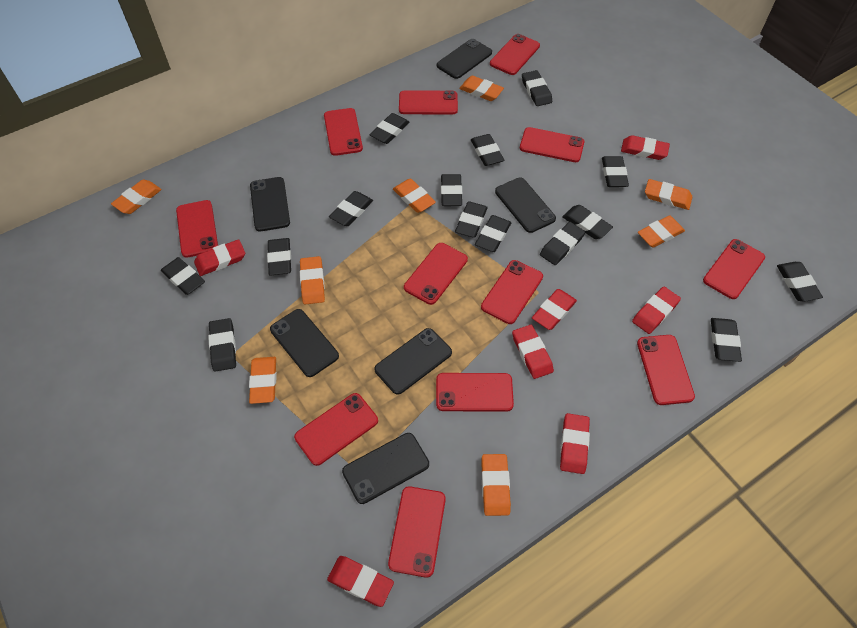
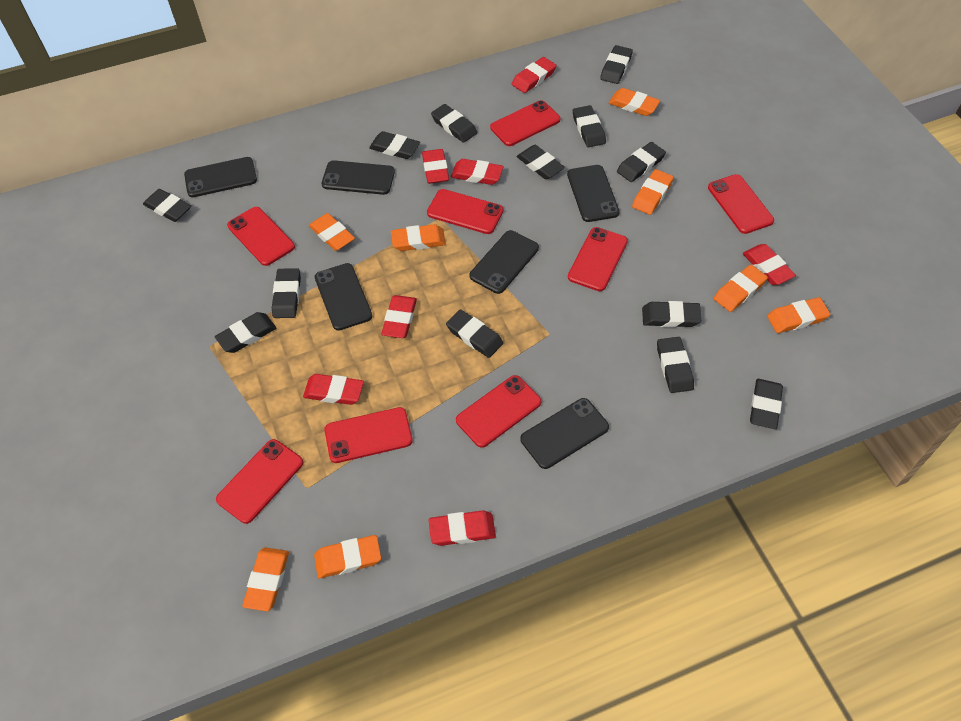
black eraser: 15 -> 13
red phone: 12 -> 8

